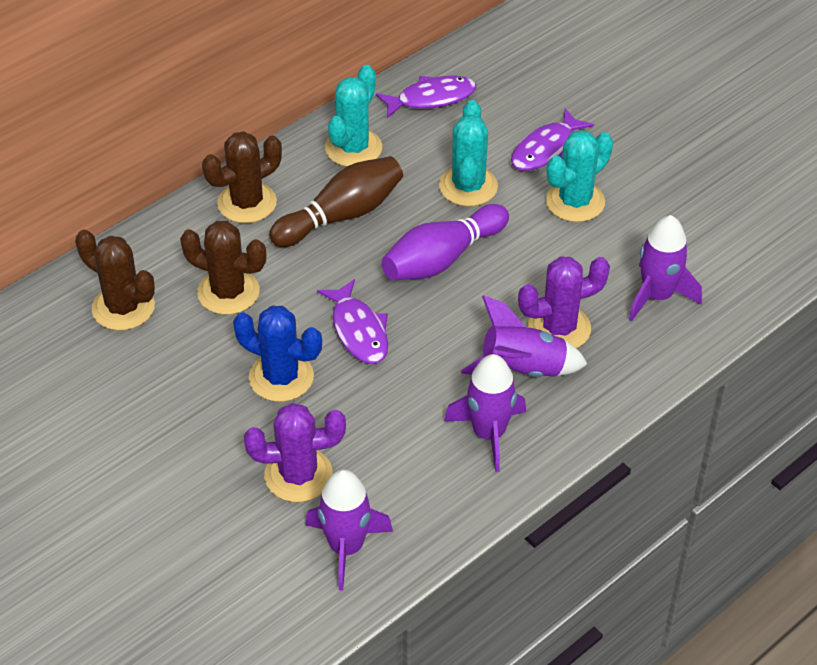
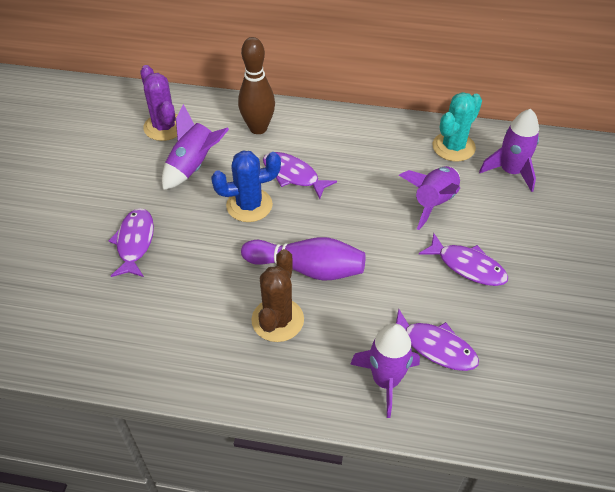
brown cactus: 3 -> 1
purple cactus: 2 -> 1
purple fish: 3 -> 4
turquoise cactus: 3 -> 1

